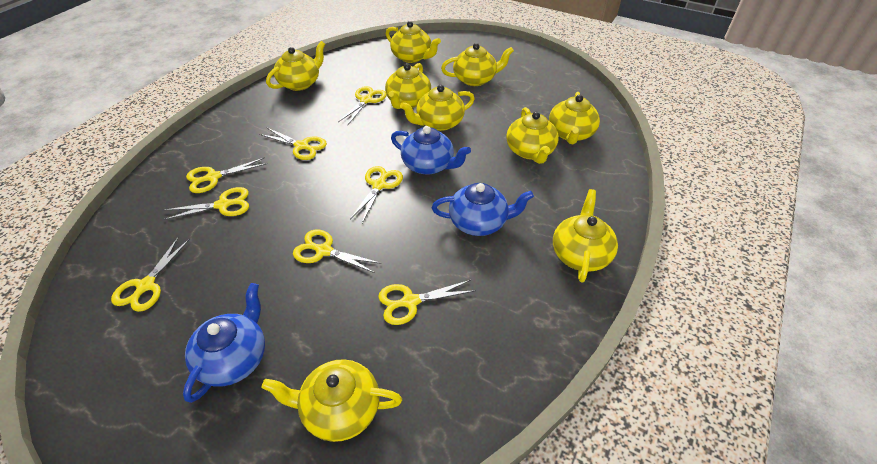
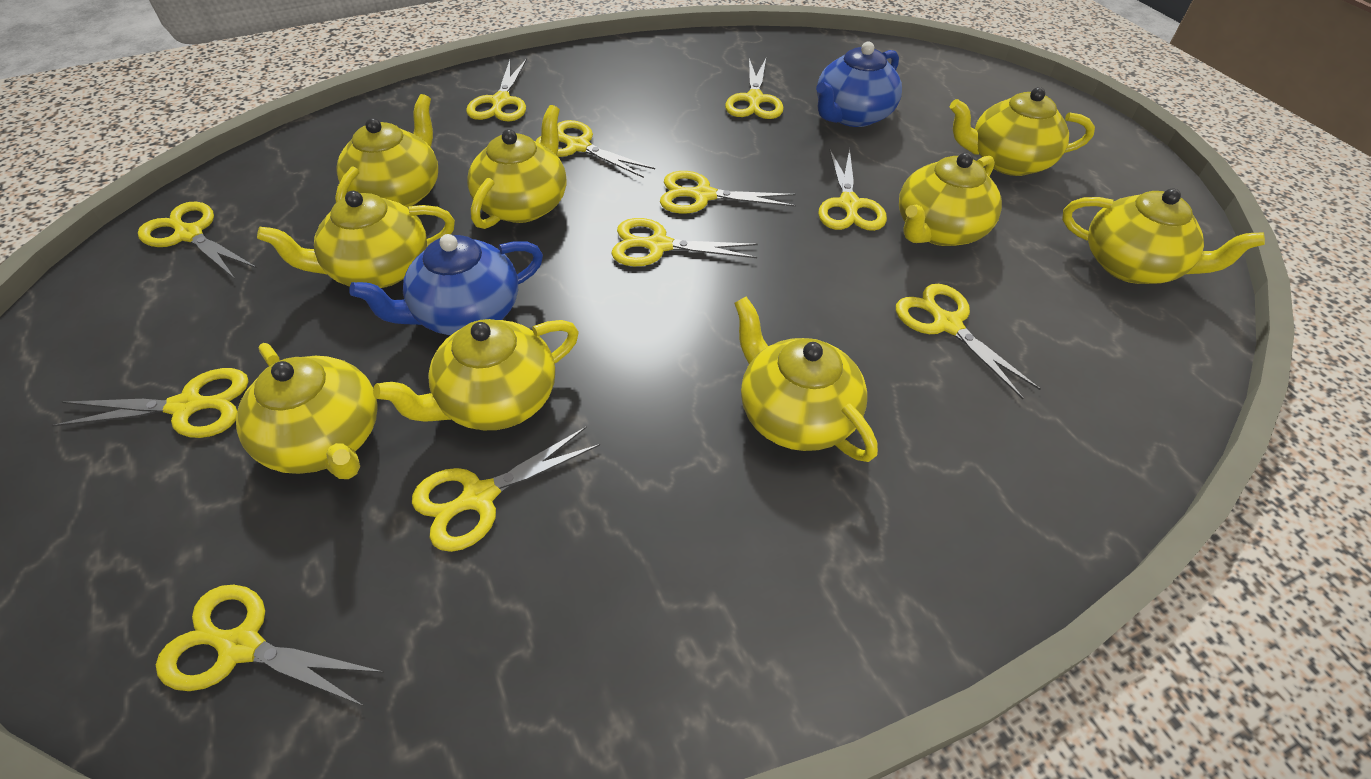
blue teapot: 3 -> 2
yellow scissors: 8 -> 11

